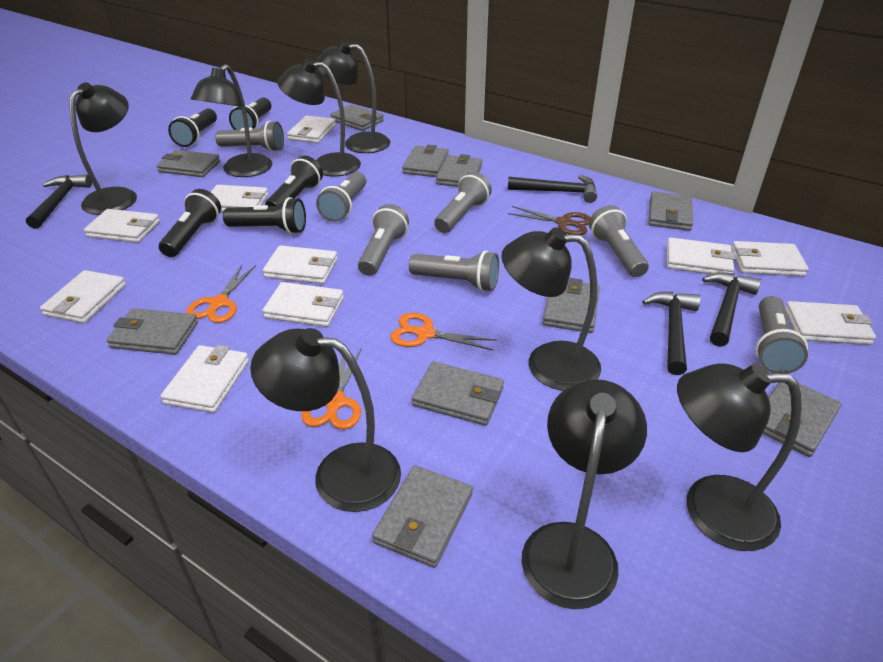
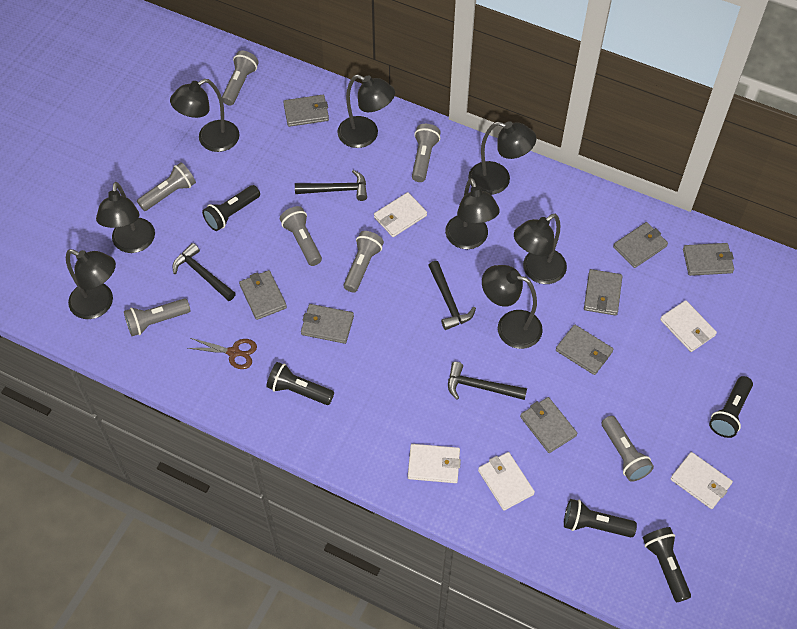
grey wallet: 10 -> 8
orange scissors: 3 -> 0
white wallet: 10 -> 5

